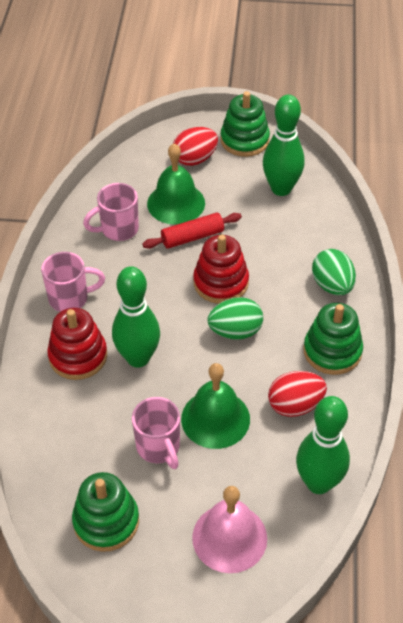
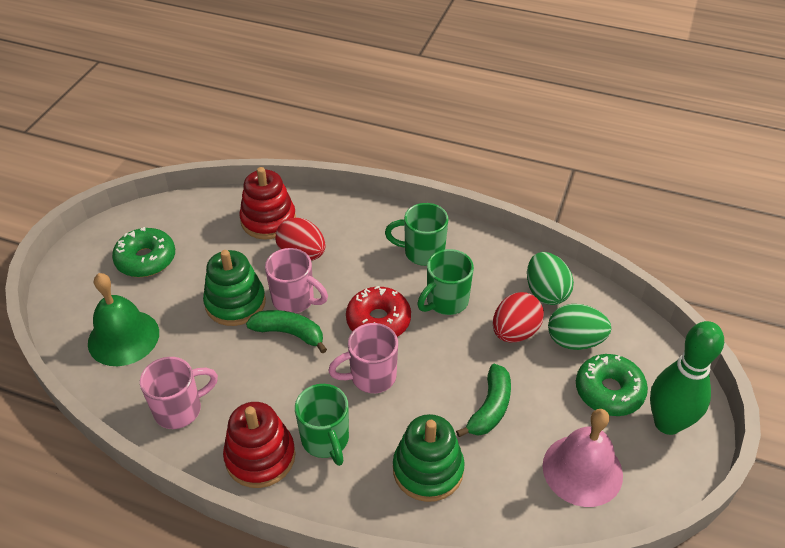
green banana: 0 -> 2
green bell: 2 -> 1
green bowling pin: 3 -> 1
green donut: 0 -> 2
green mug: 0 -> 3
green stacking toy: 3 -> 2
red donut: 0 -> 1
red rolling pin: 1 -> 0

